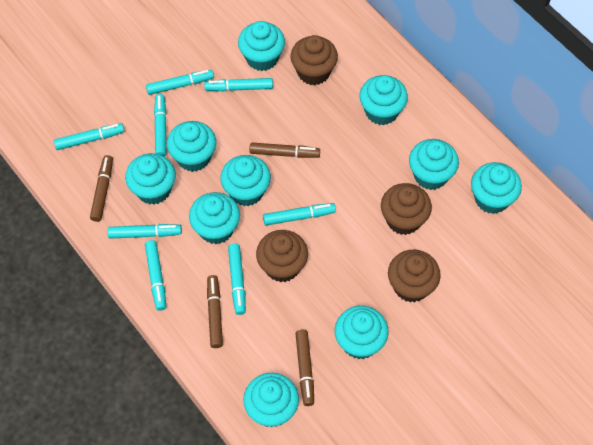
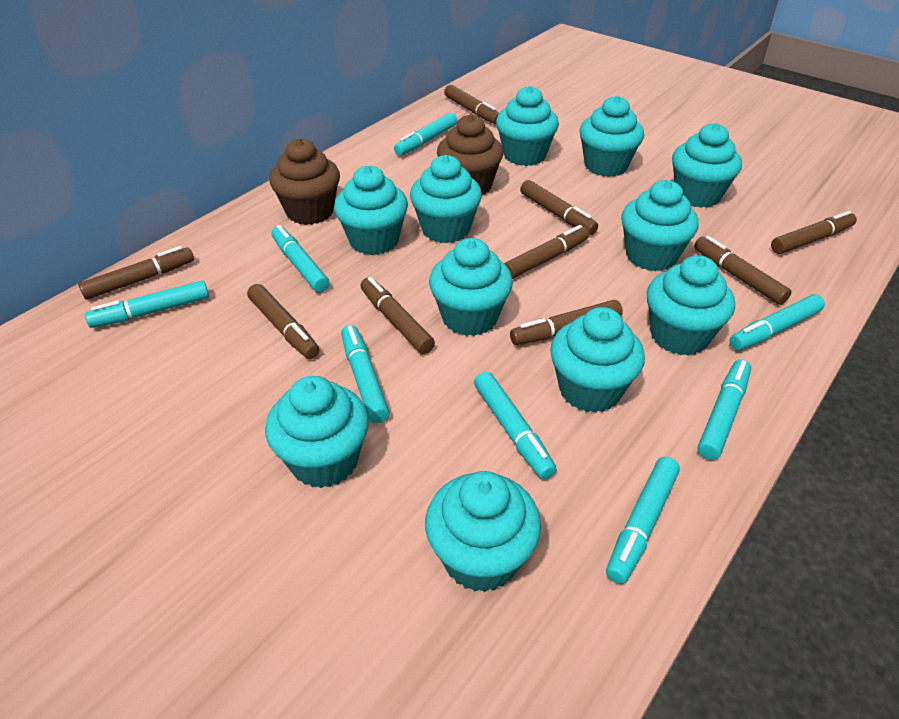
brown cupcake: 4 -> 2
brown marker: 4 -> 9
turquoise cupcake: 10 -> 11

